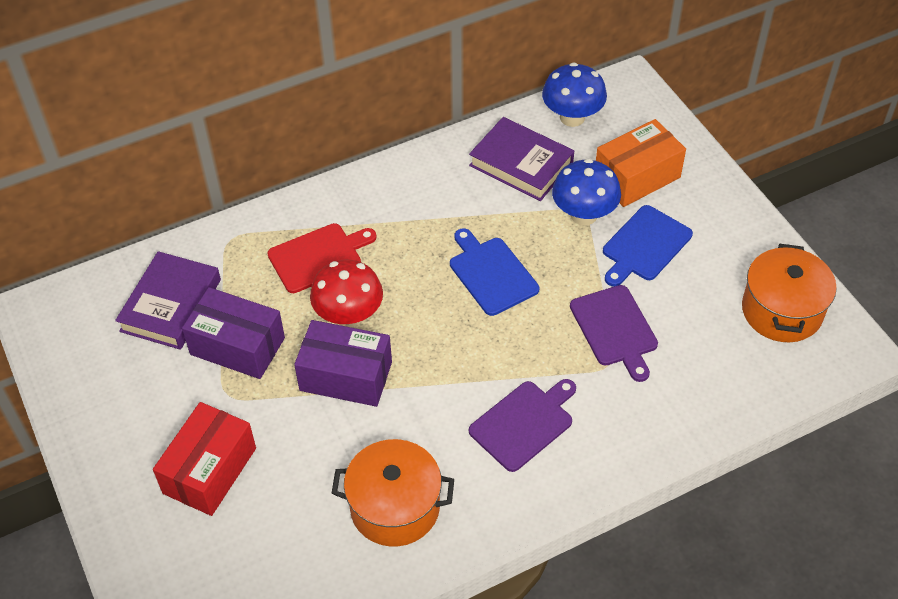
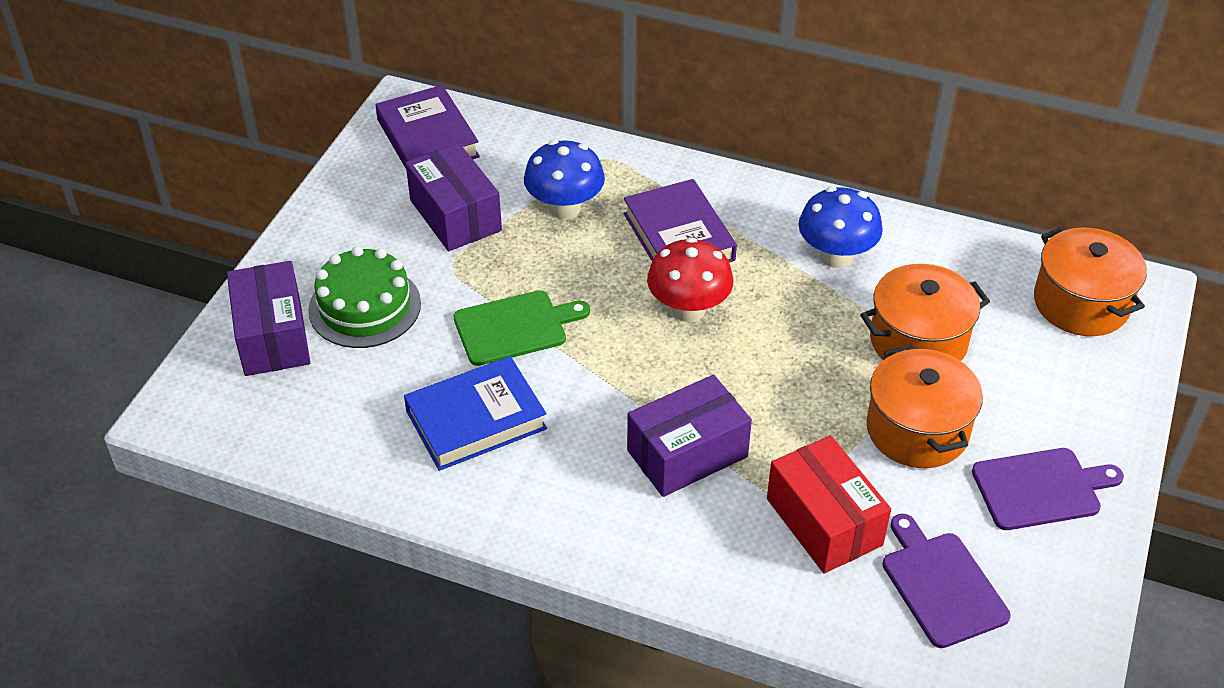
blue book: 0 -> 1
blue cutting board: 2 -> 0
green cake: 0 -> 1
green cutting board: 0 -> 1
orange box: 1 -> 0
orange pot: 2 -> 3
purple box: 2 -> 3
red cutting board: 1 -> 0

